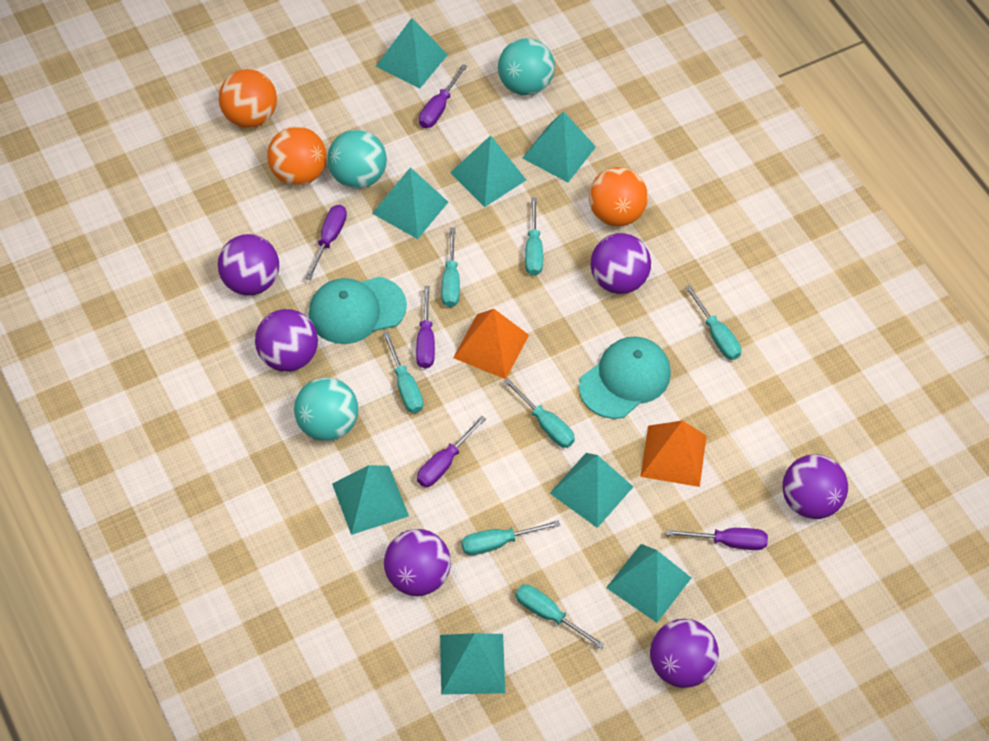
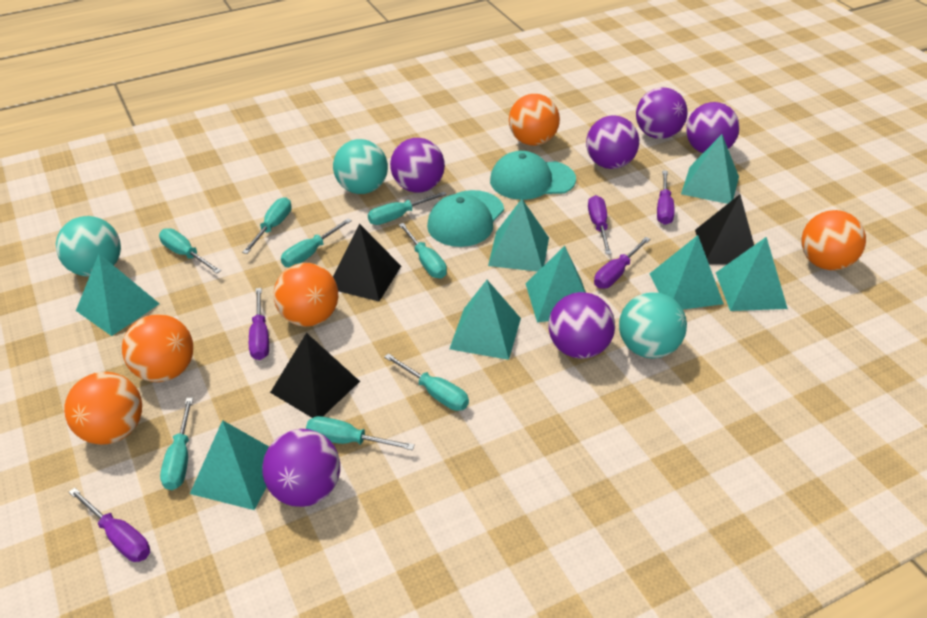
black pyramid: 0 -> 3
orange ball: 3 -> 5
orange pyramid: 2 -> 0
turquoise screwdriver: 7 -> 8

